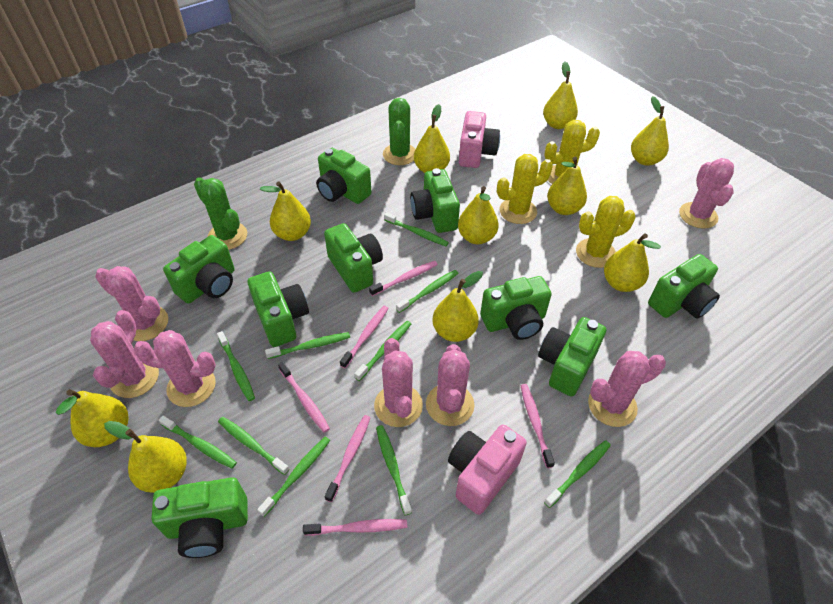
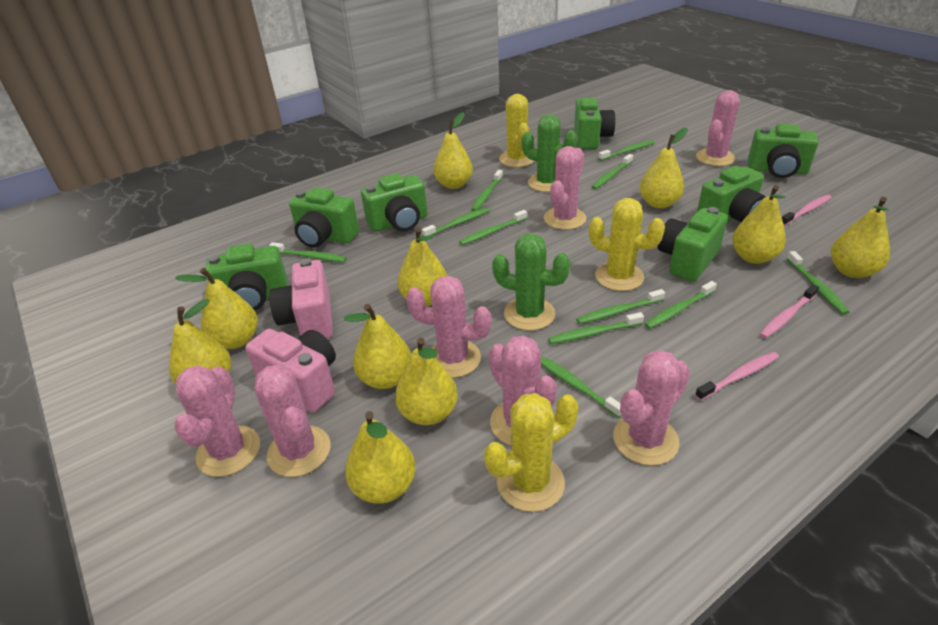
green camera: 9 -> 7
green toothbrush: 10 -> 11
pink toothbrush: 6 -> 3

